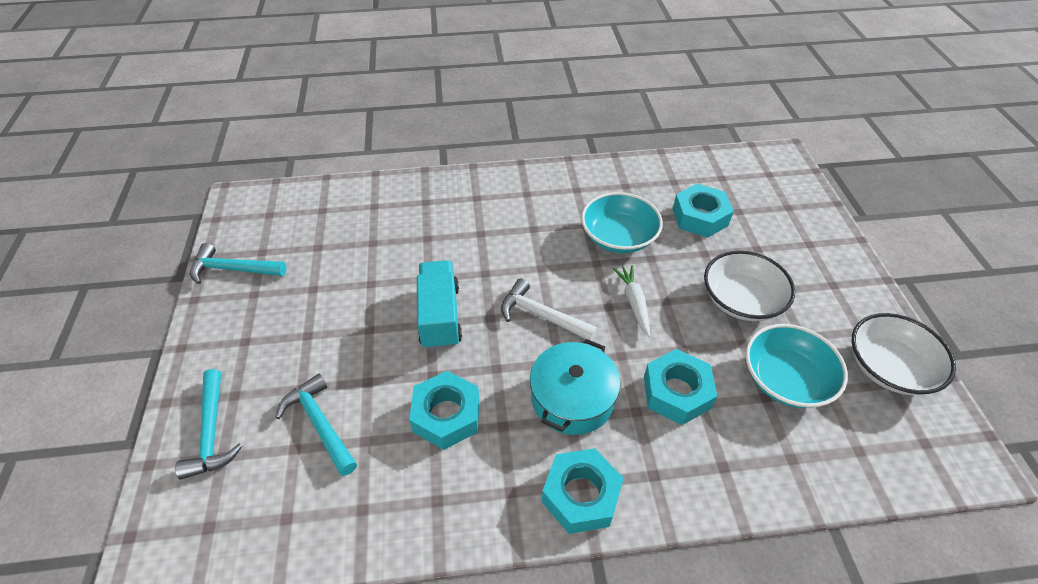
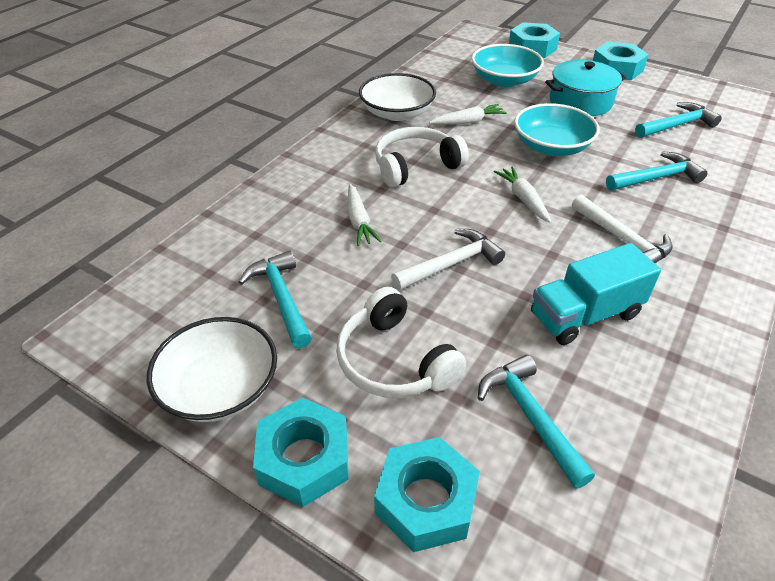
turquoise hammer: 3 -> 4
white carrot: 1 -> 3
white hammer: 1 -> 2
white headphones: 0 -> 2

